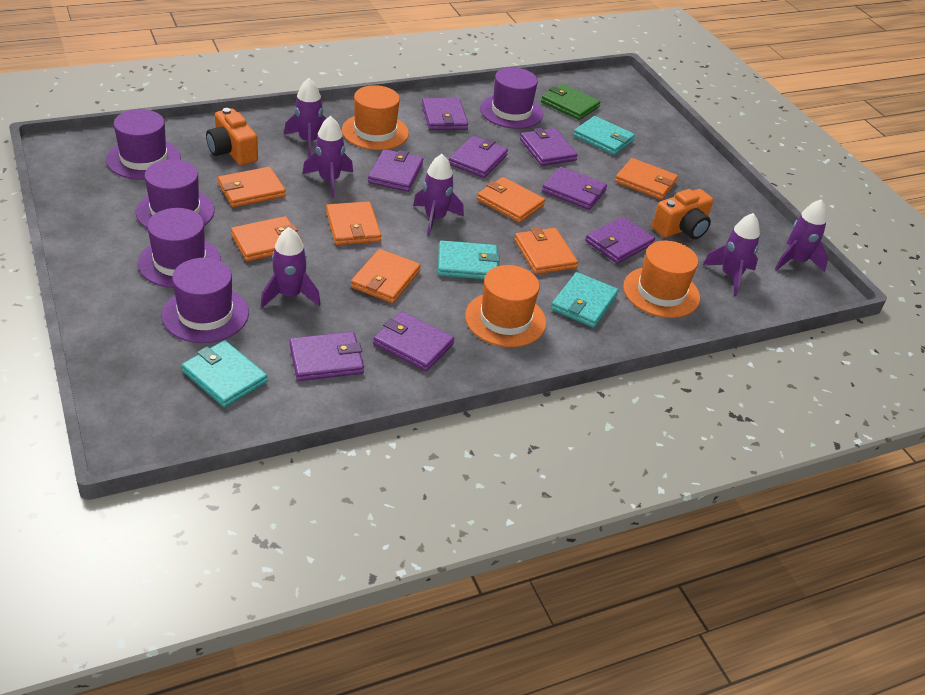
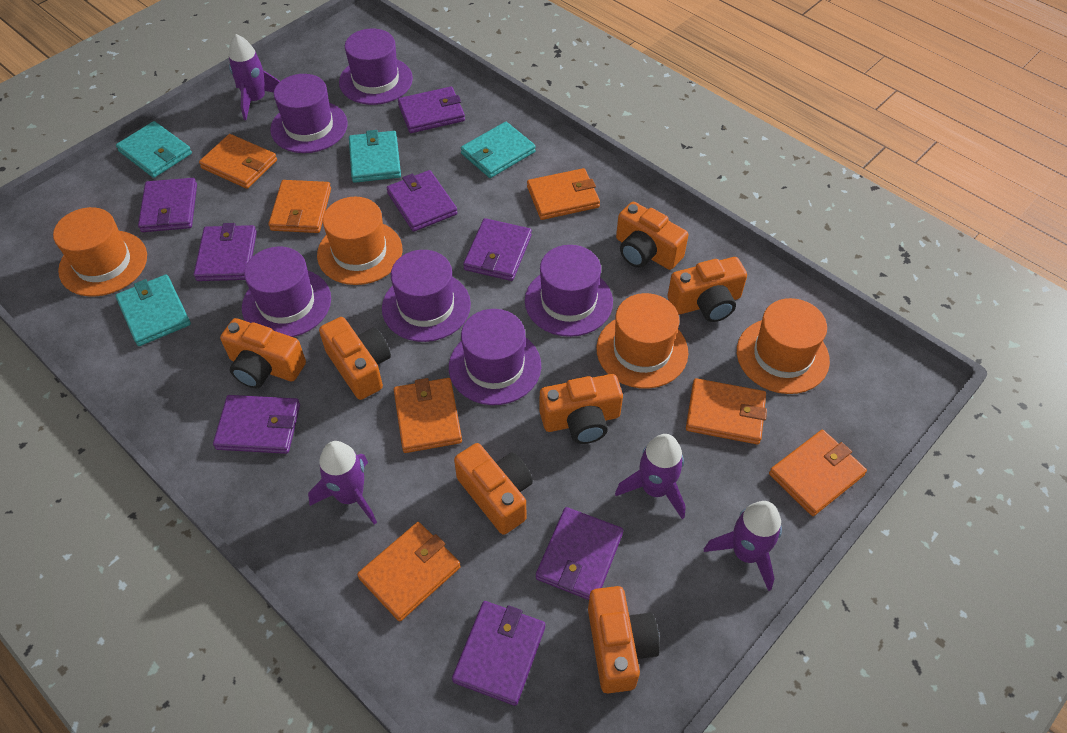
green wallet: 1 -> 0
orange camera: 2 -> 7
orange hat: 3 -> 4
purple hat: 5 -> 6
purple rocket: 6 -> 4

